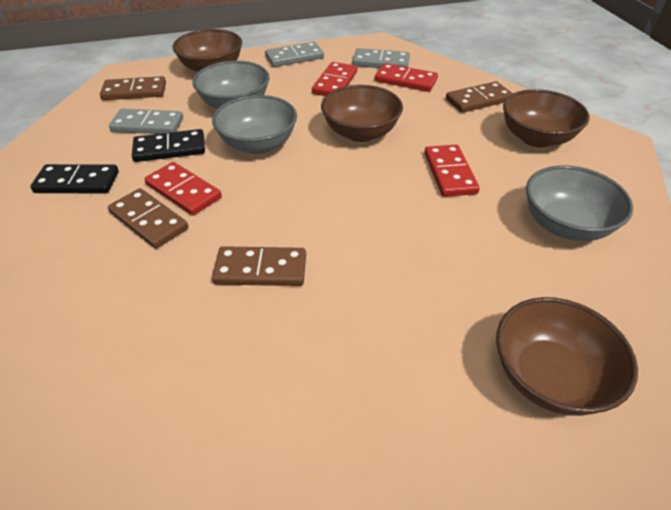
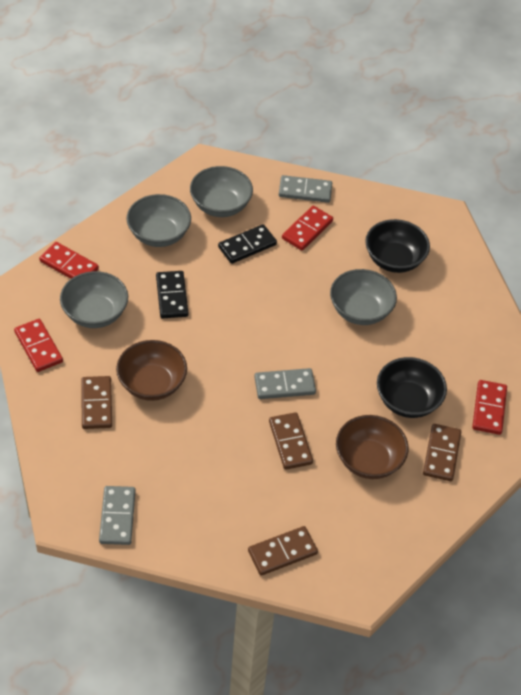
black bowl: 0 -> 2
brown bowl: 4 -> 2
grey bowl: 3 -> 4

